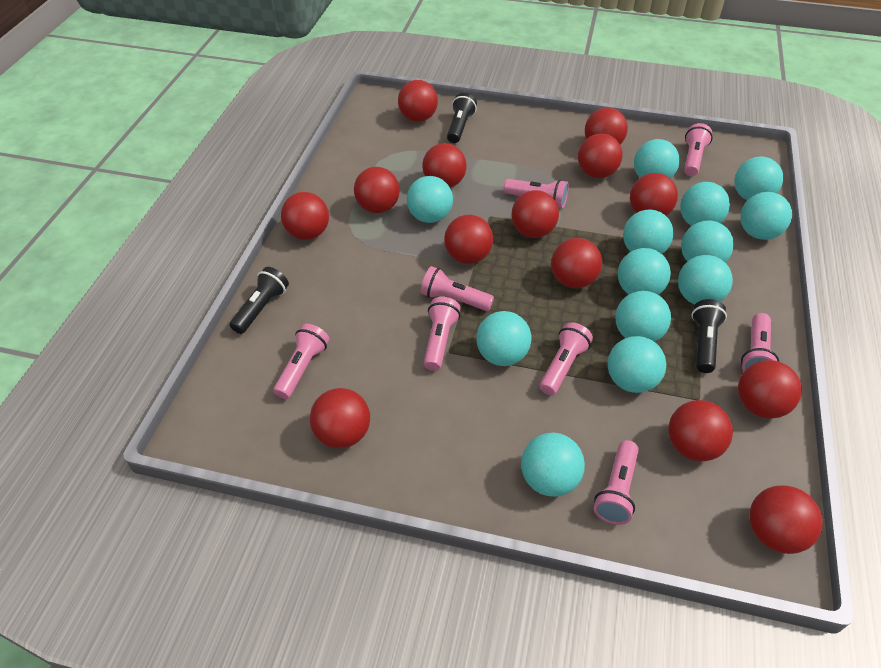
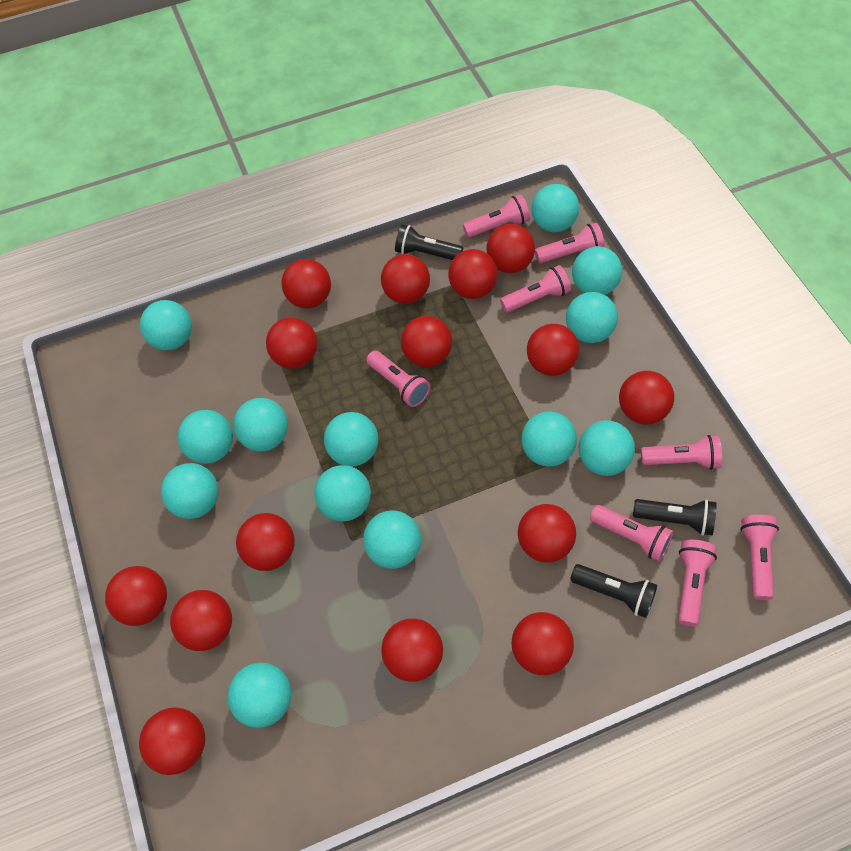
red ball: 14 -> 15

